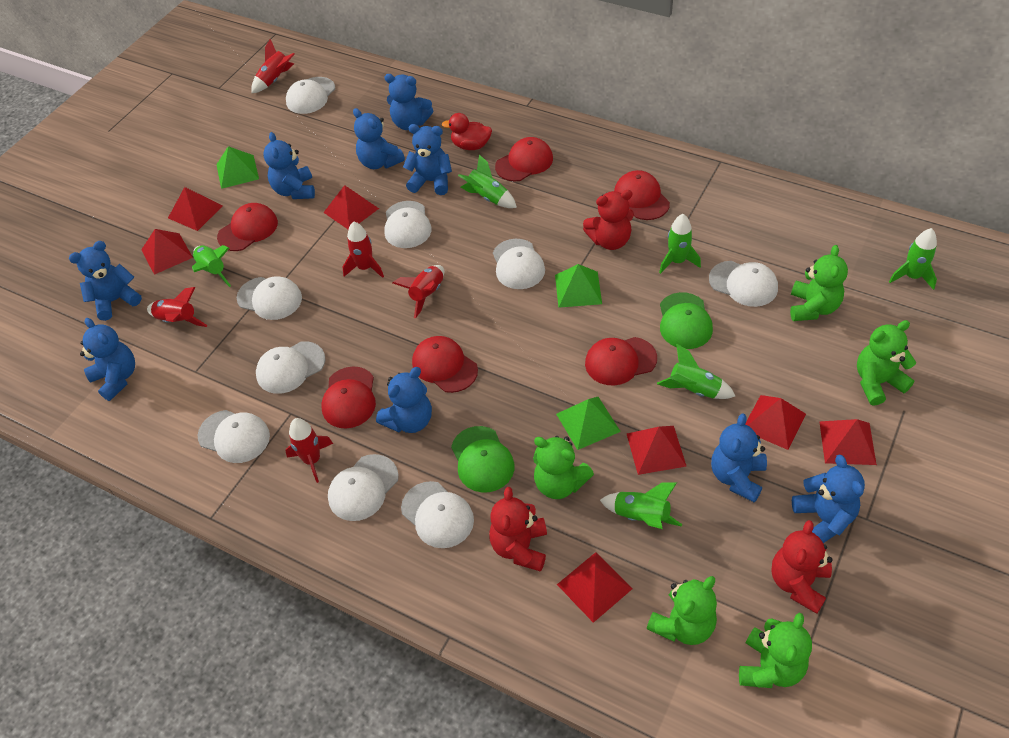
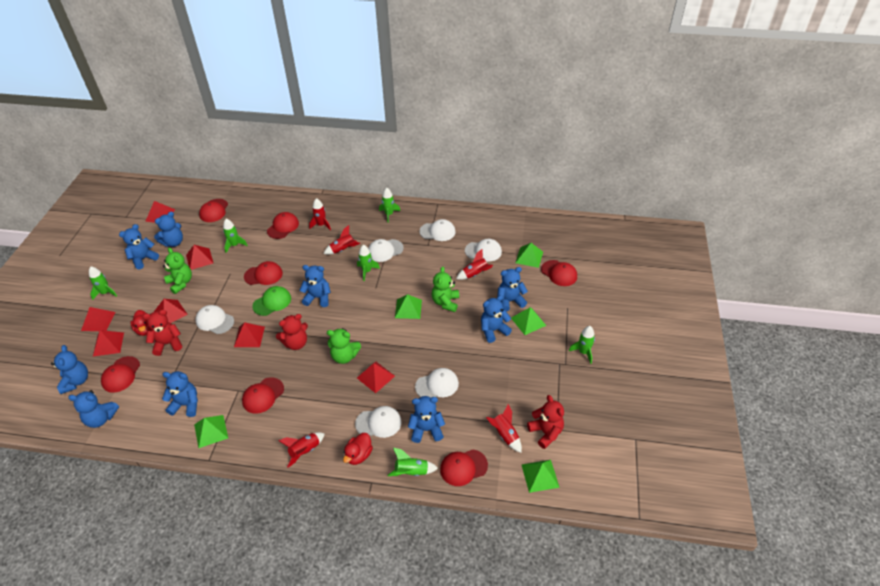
green cap: 2 -> 1
green pyramid: 3 -> 5
green teddy bear: 5 -> 3
red cap: 6 -> 7
red duck: 1 -> 2
white cap: 9 -> 6

